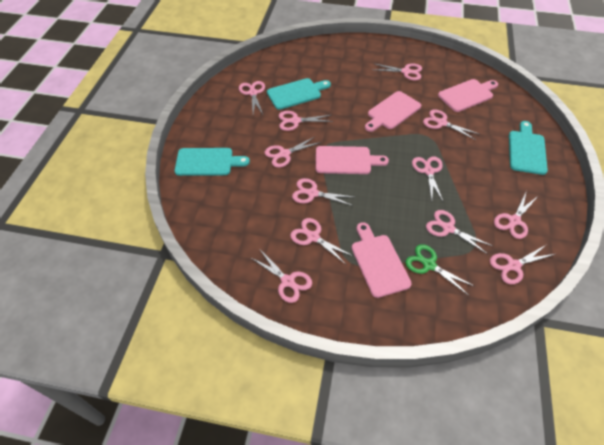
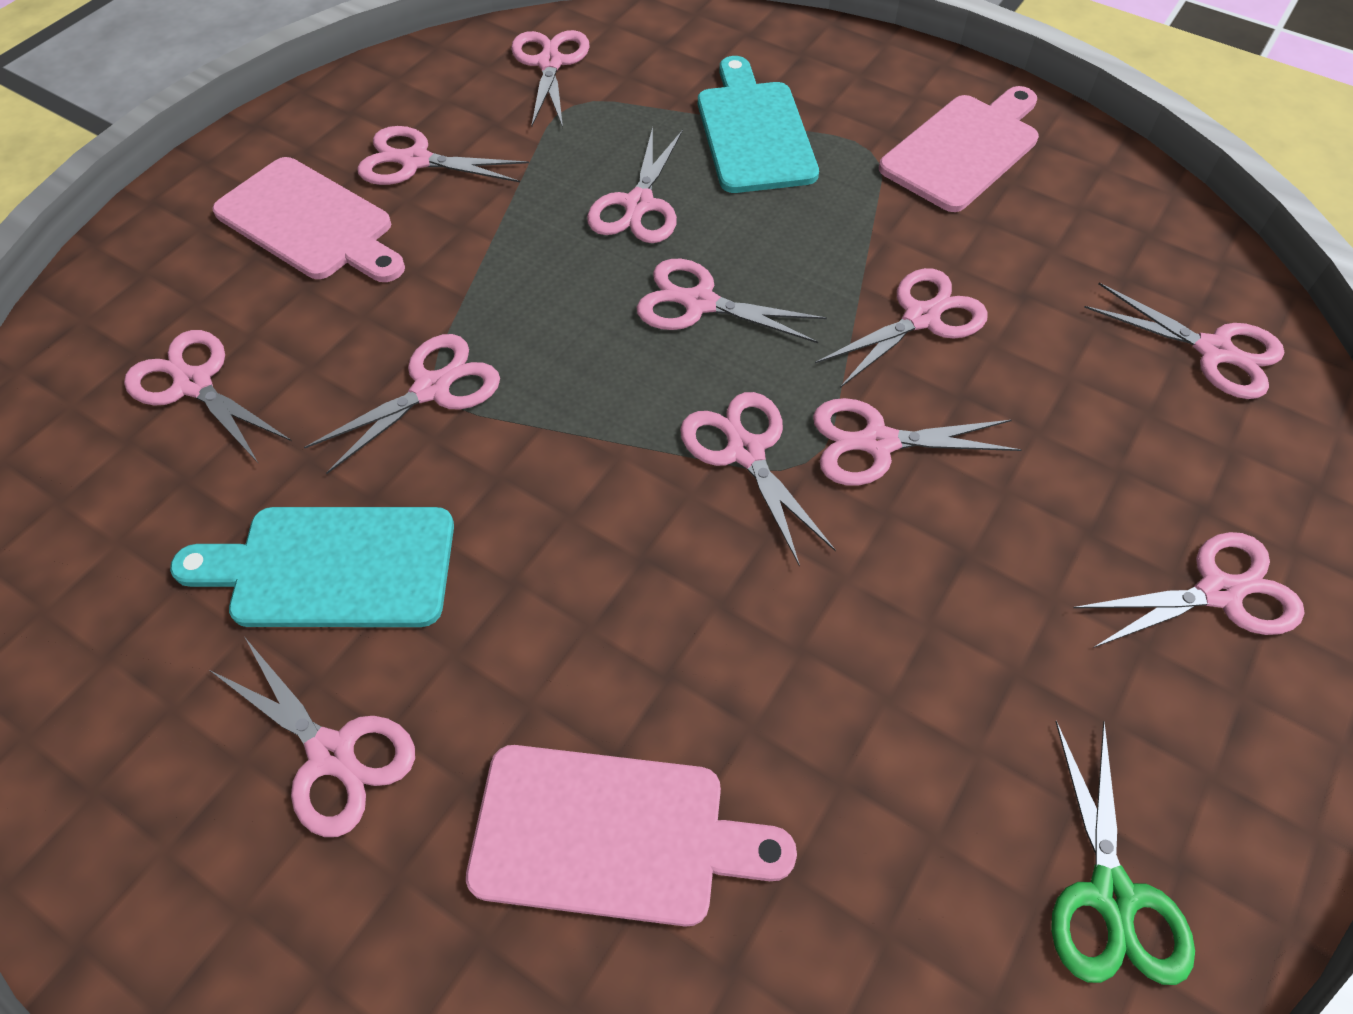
pink cutting board: 4 -> 3
turquoise cutting board: 3 -> 2

